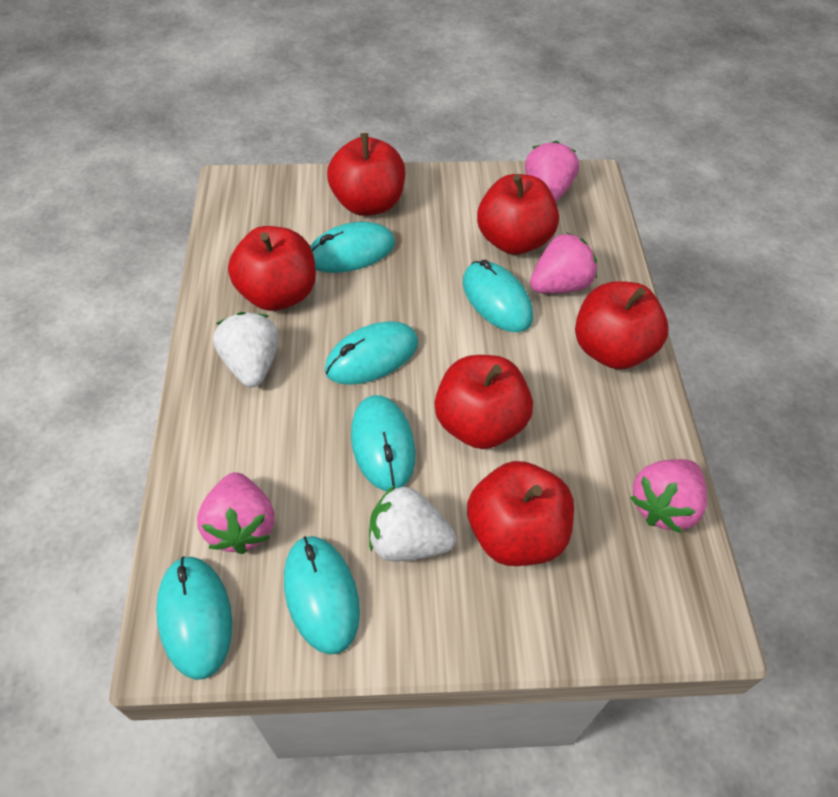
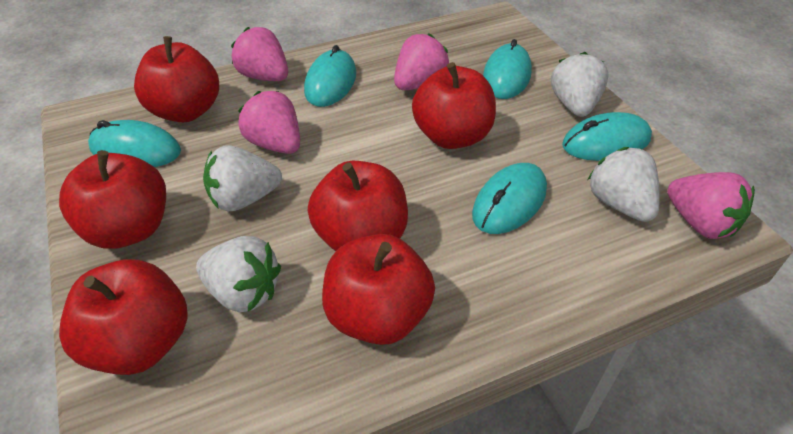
turquoise mouse: 6 -> 5
white strawberry: 2 -> 4

